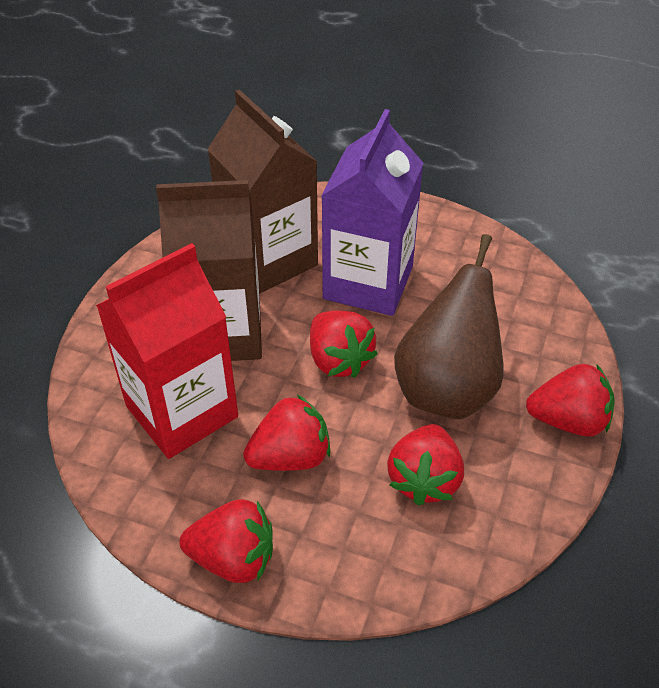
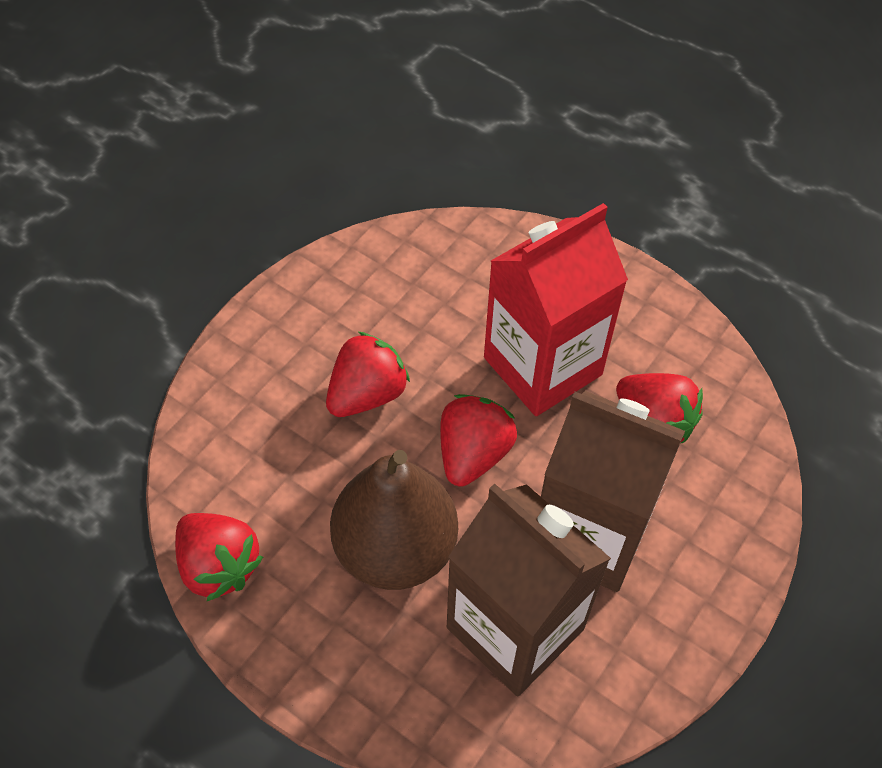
purple carton: 1 -> 0
red strawberry: 5 -> 4

